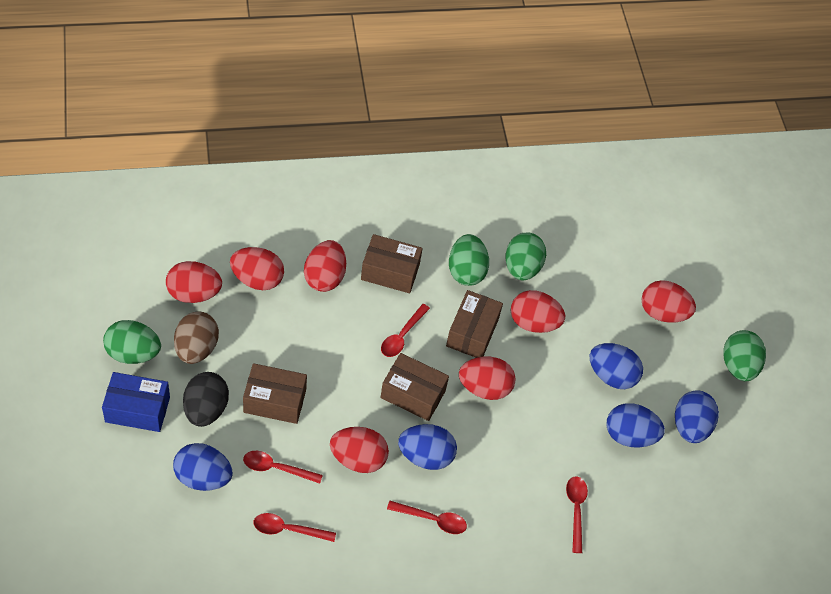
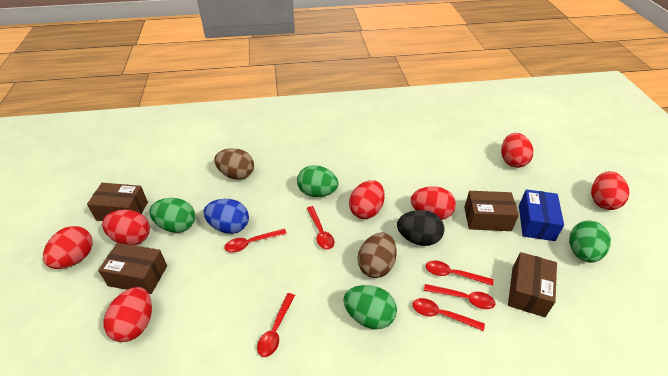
blue egg: 5 -> 1
brown egg: 1 -> 2
red spoon: 5 -> 6

